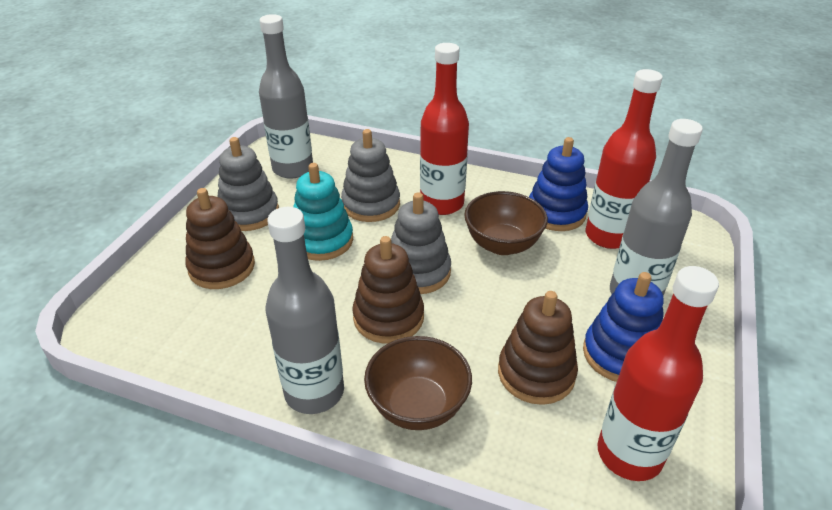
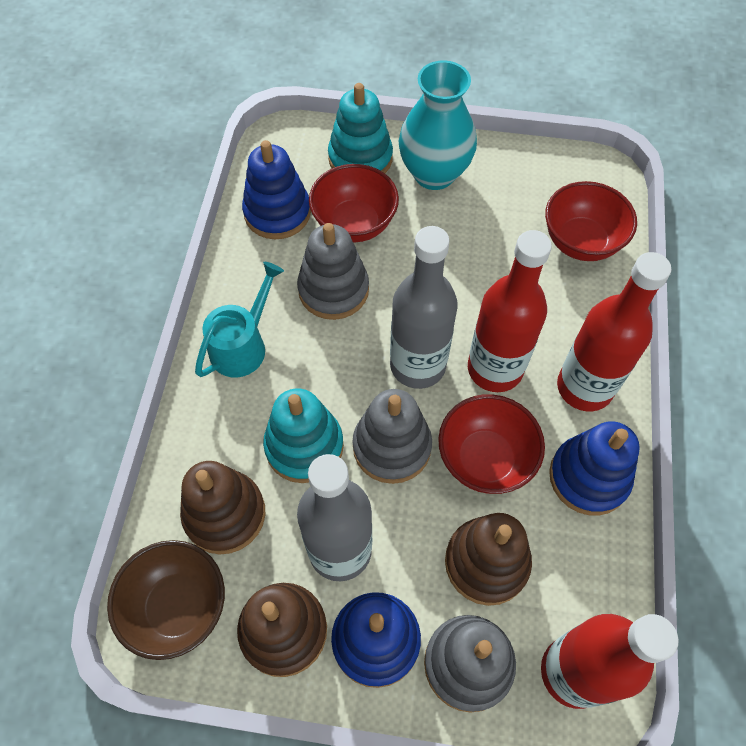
blue stacking toy: 2 -> 3
brown bowl: 2 -> 1
grey bottle: 3 -> 2
red bowl: 0 -> 3
turquoise stacking toy: 1 -> 2
turquoise vase: 0 -> 1
turquoise watering can: 0 -> 1

